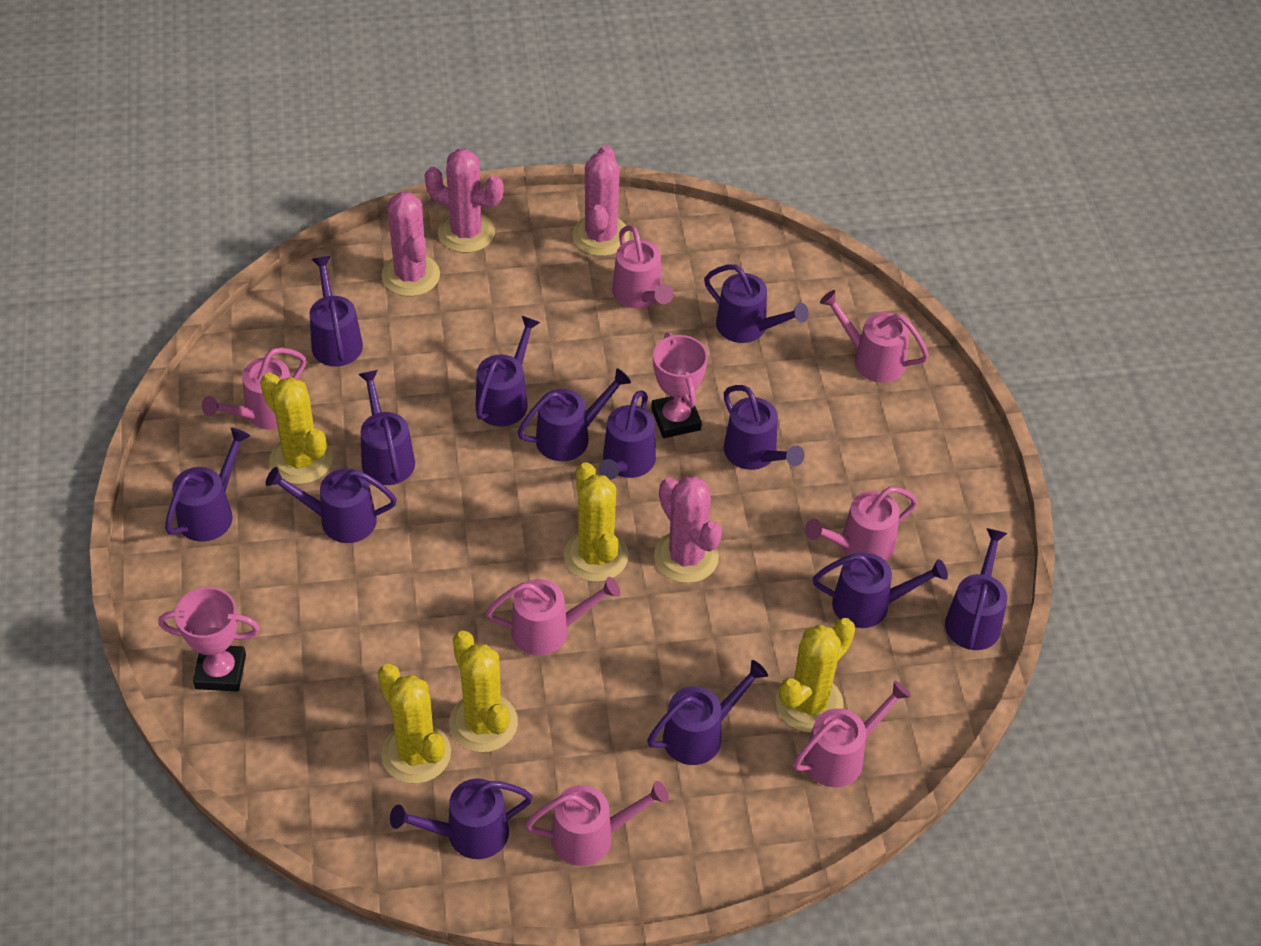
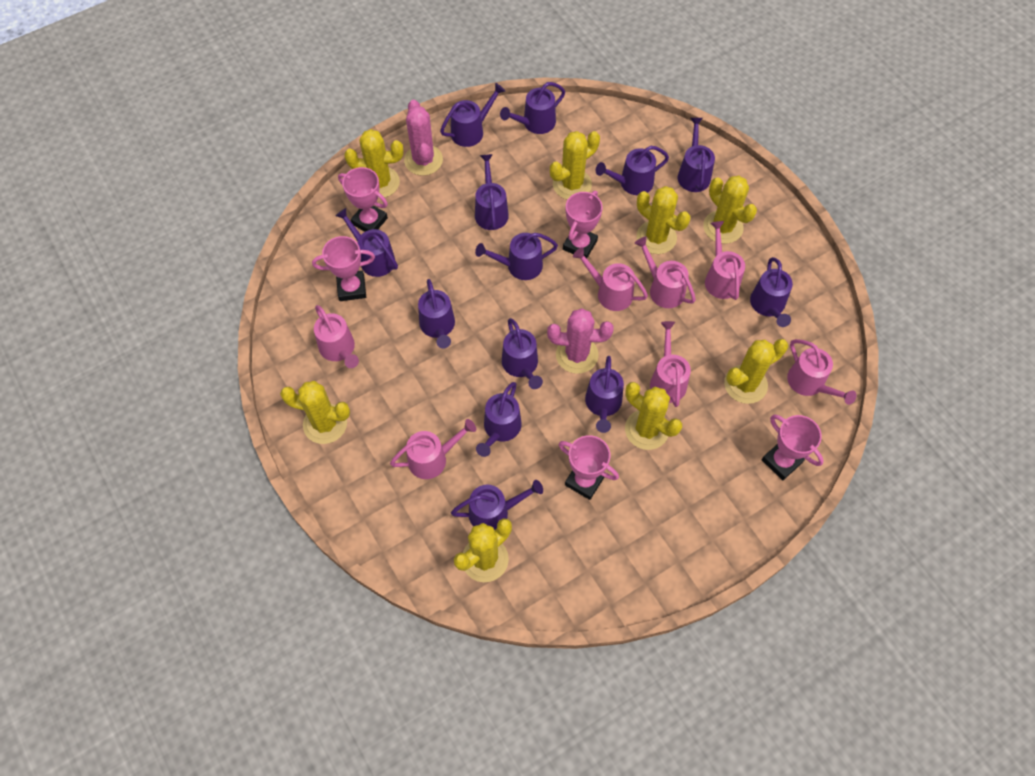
pink cactus: 4 -> 2
pink trophy: 2 -> 5
yellow cactus: 5 -> 8

